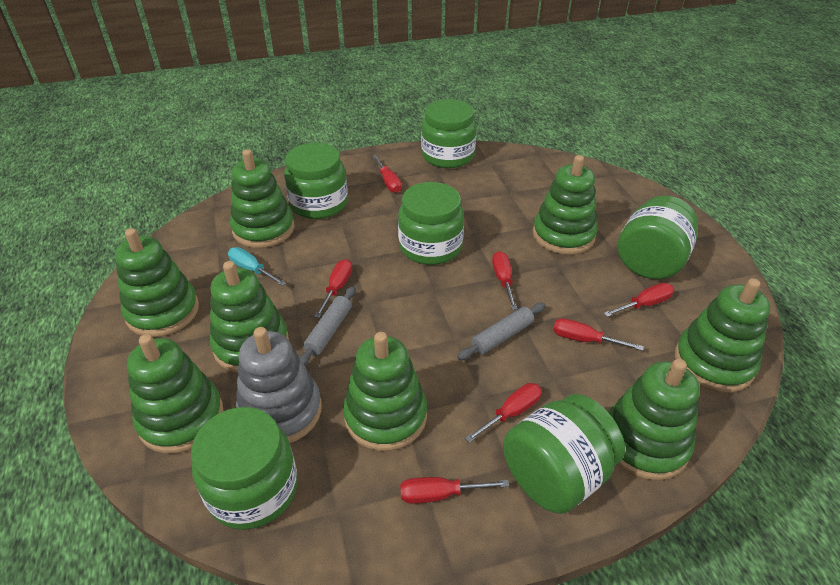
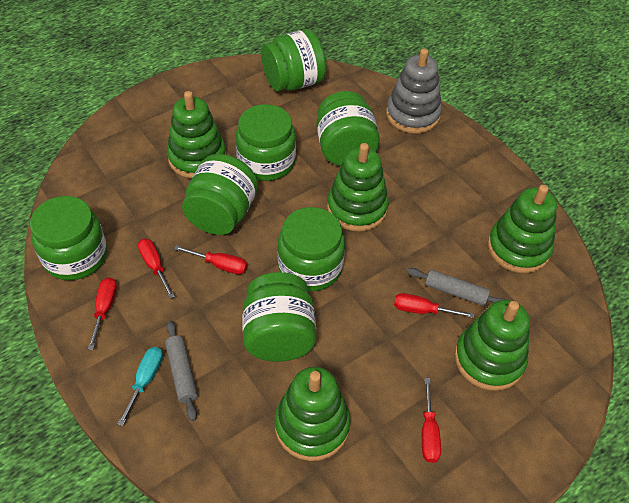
green jar: 6 -> 7
green stacking toy: 8 -> 5
red screwdriver: 7 -> 5

